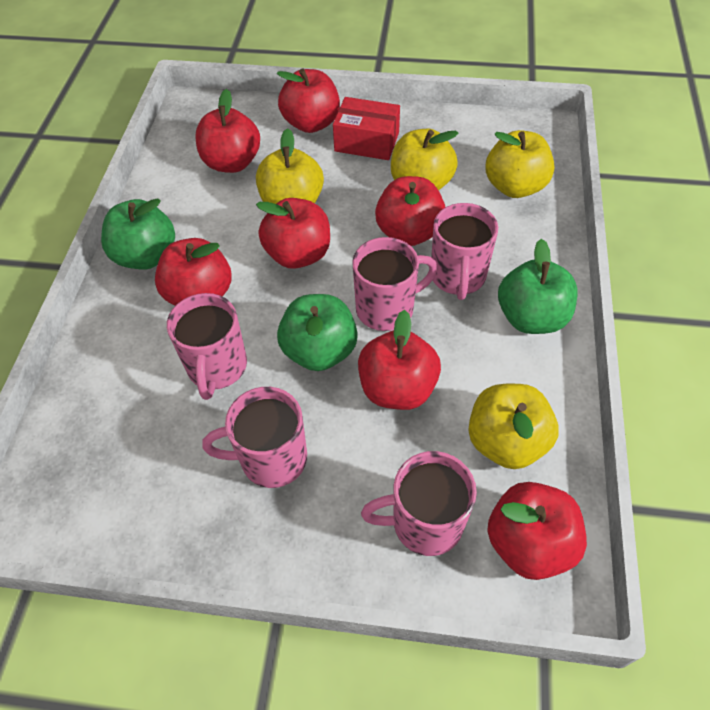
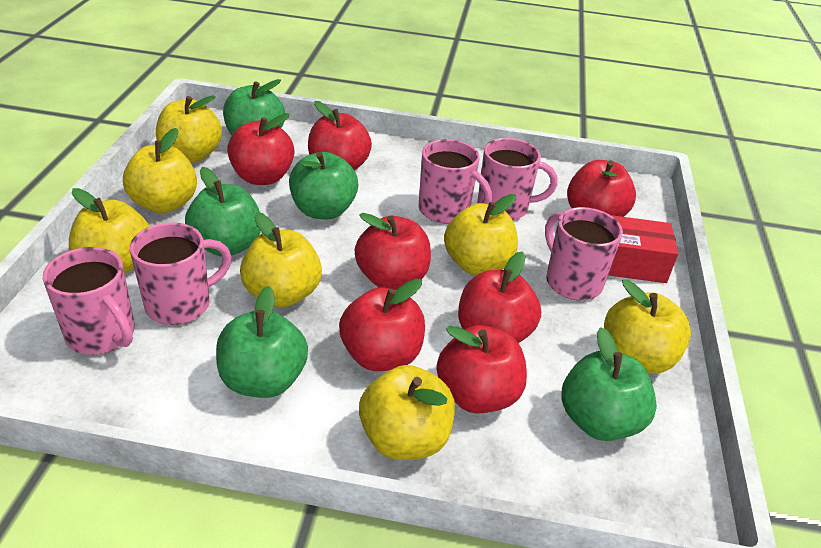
green apple: 3 -> 5
yellow apple: 4 -> 7

